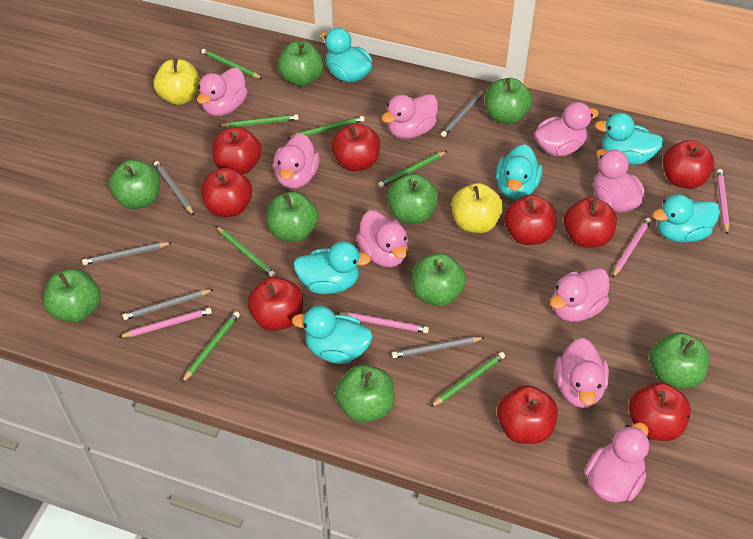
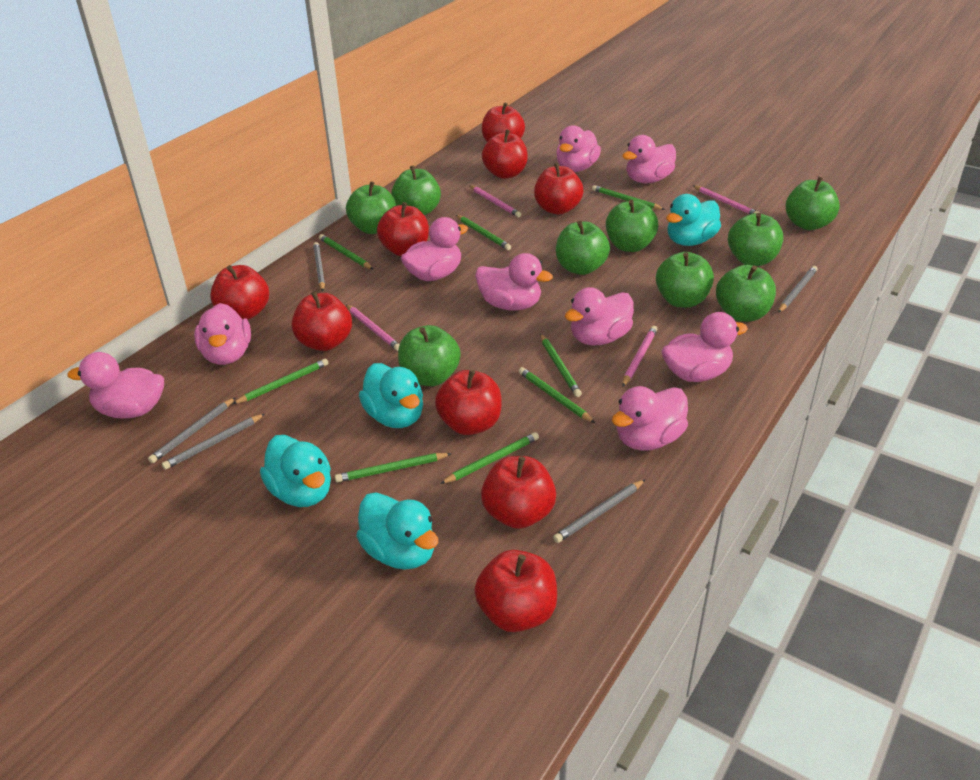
green pencil: 7 -> 8
turquoise duck: 6 -> 4
yellow apple: 2 -> 0

